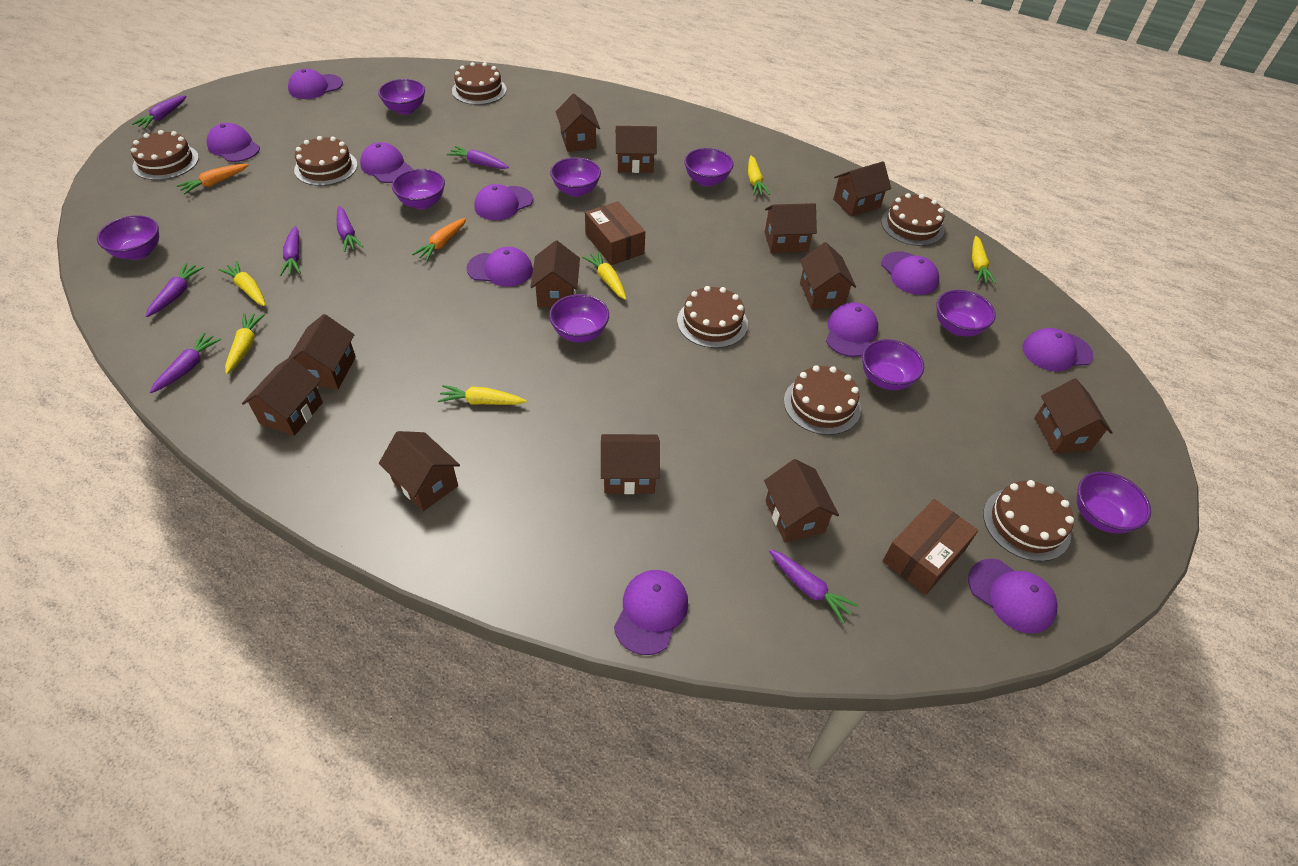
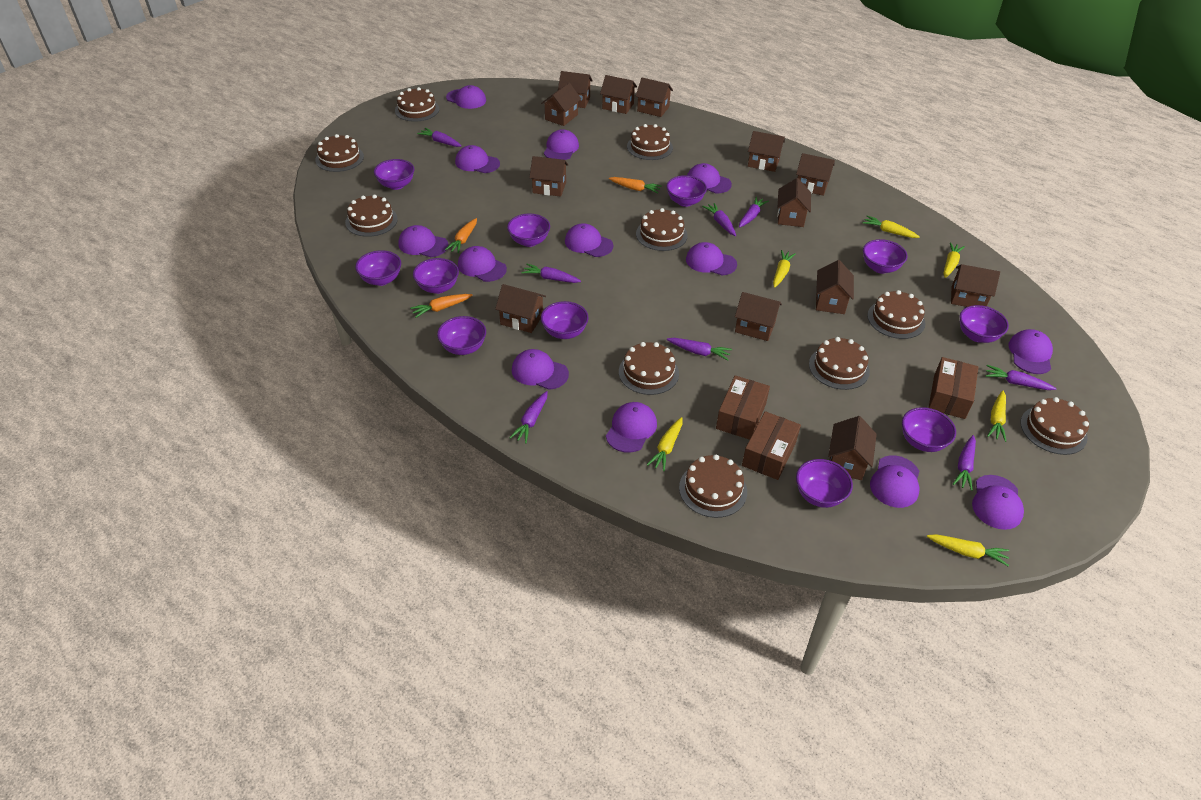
brown box: 2 -> 3
brown cake: 7 -> 10
brown house: 12 -> 13
orange carrot: 2 -> 3
purple bowl: 9 -> 11
purple cap: 10 -> 13
purple carrot: 7 -> 8

